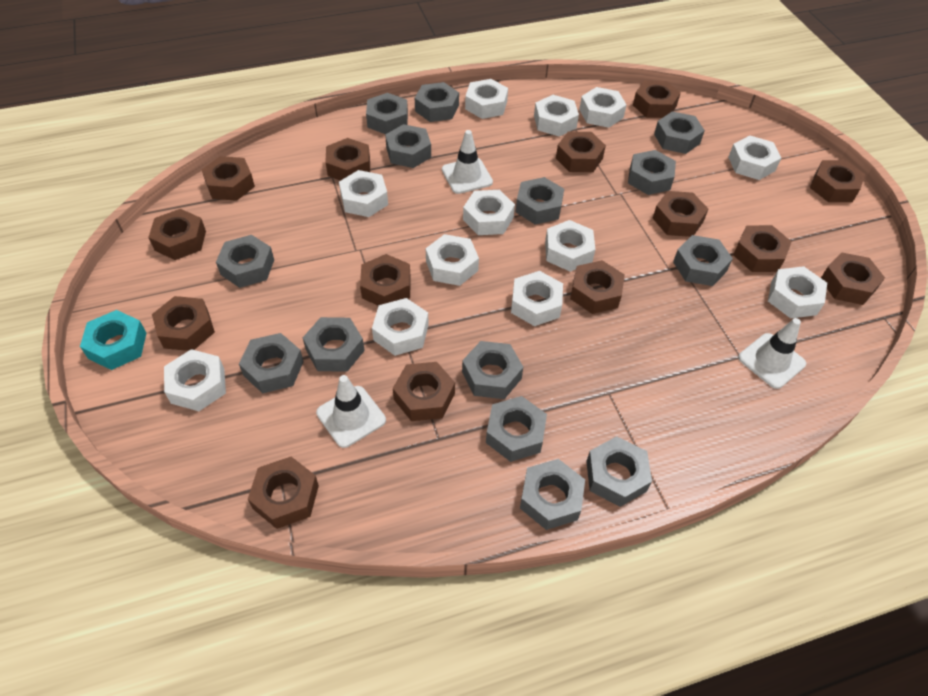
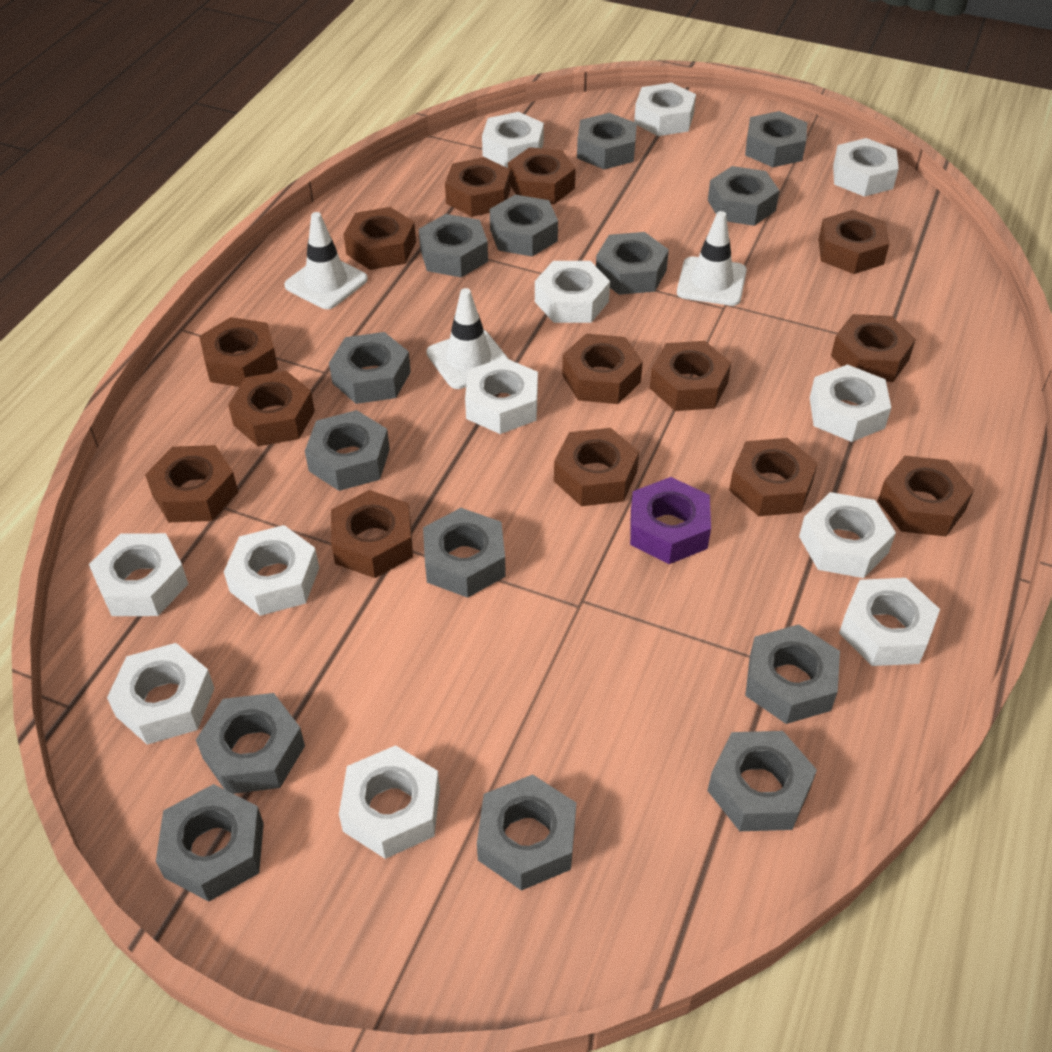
purple nut: 0 -> 1
turquoise nut: 1 -> 0

